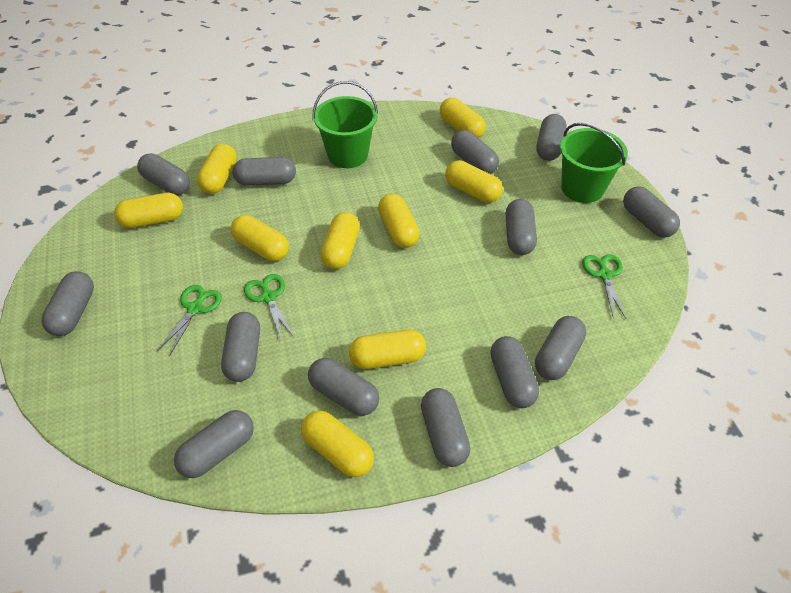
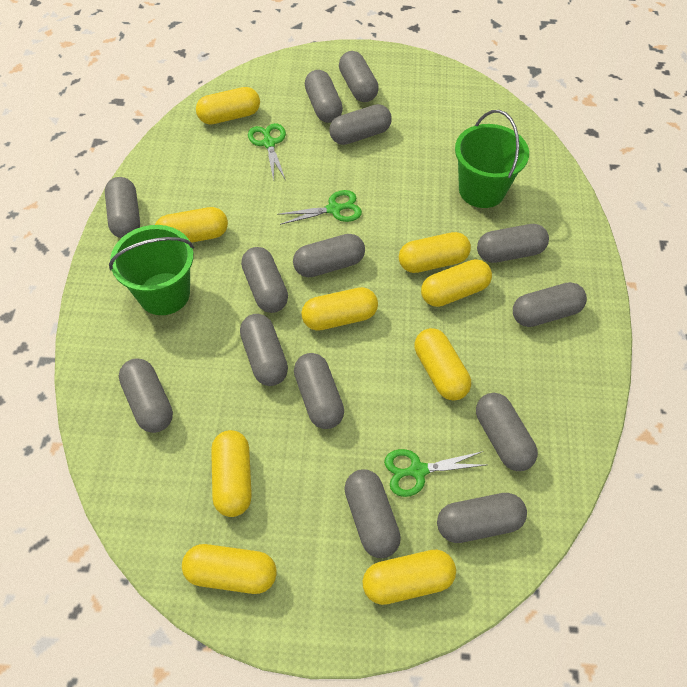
grey capsule: 13 -> 14

